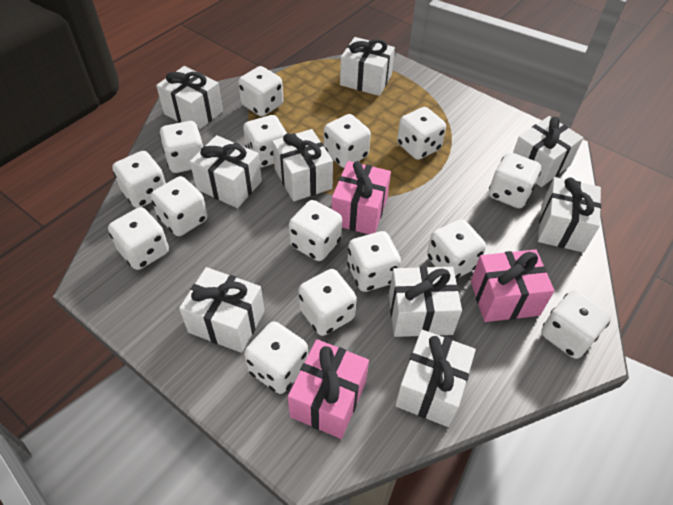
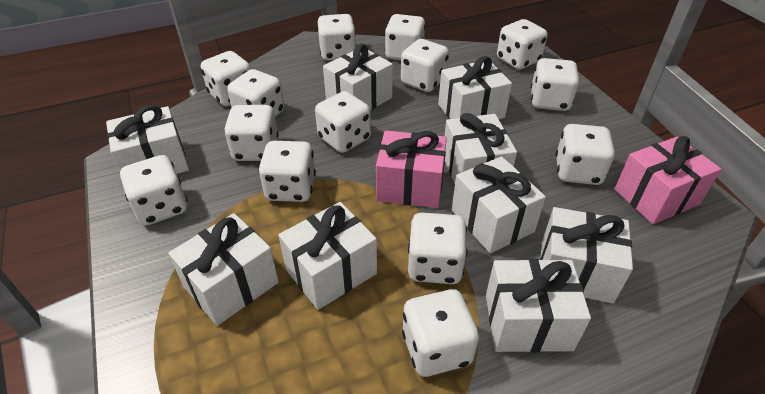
pink gift: 3 -> 2
white dice: 15 -> 14

